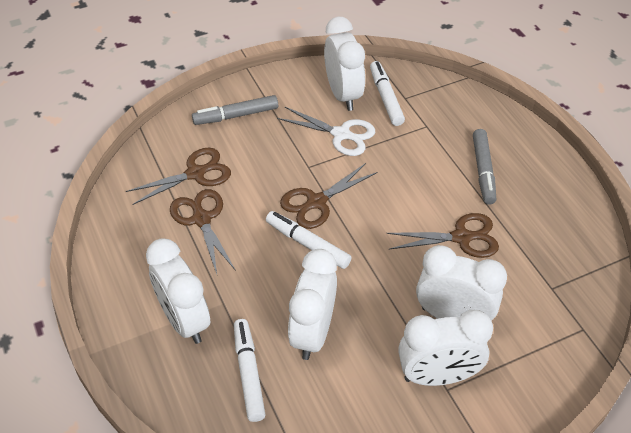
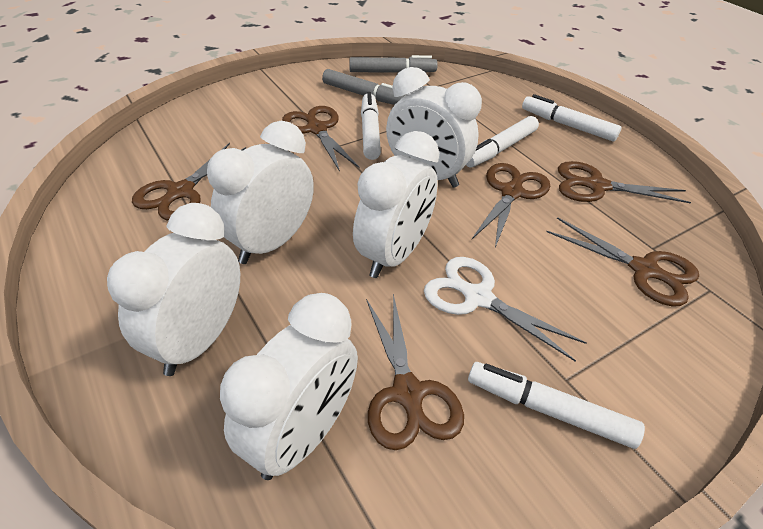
brown scissors: 4 -> 6
white marker: 3 -> 4

